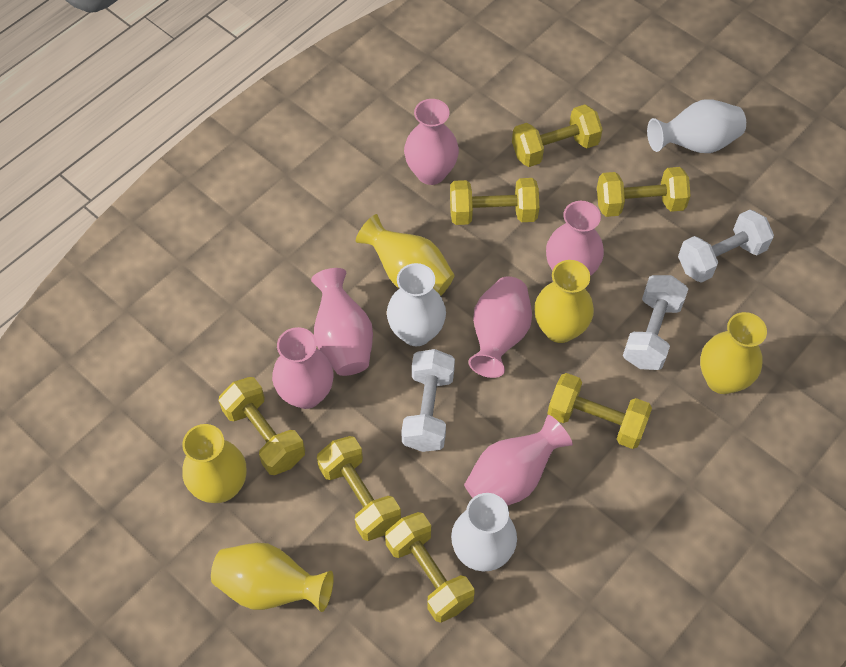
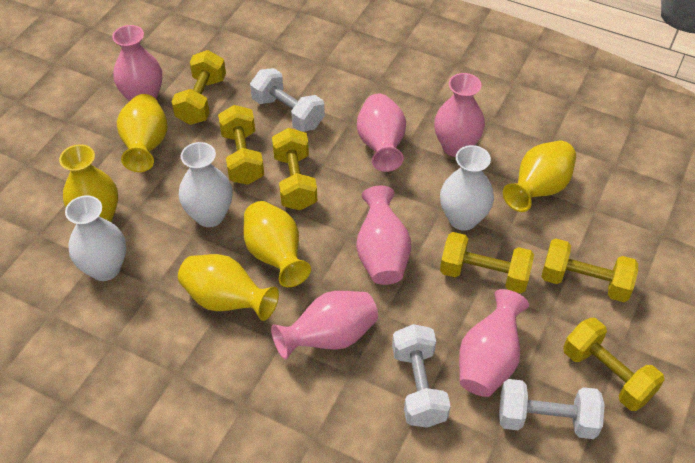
yellow dumbbell: 7 -> 6

